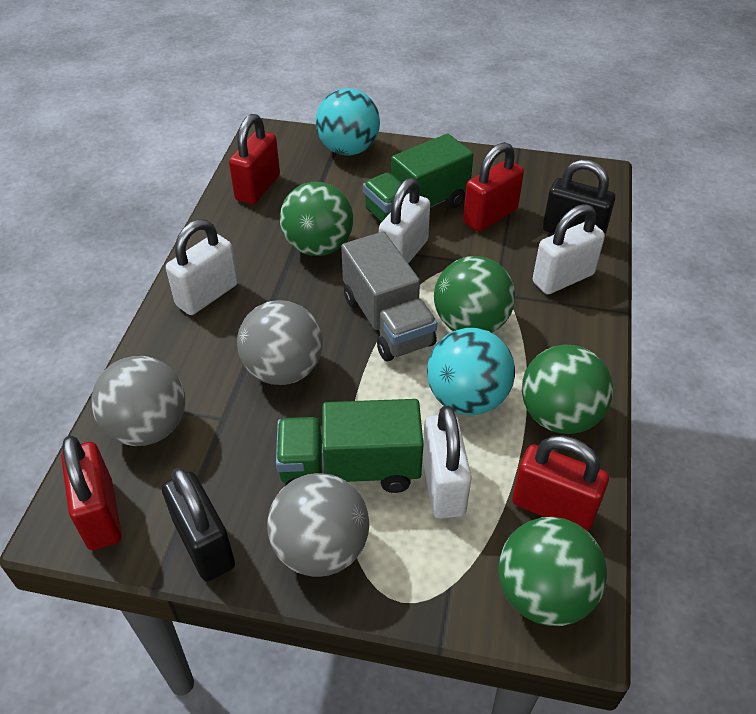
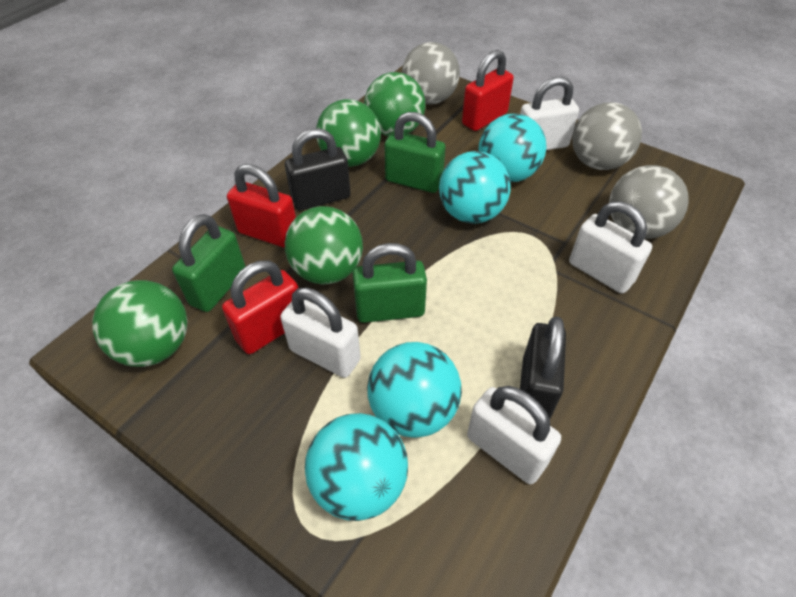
green padlock: 0 -> 3
green truck: 2 -> 0
grey truck: 1 -> 0
red padlock: 4 -> 3
turquoise ball: 2 -> 4

